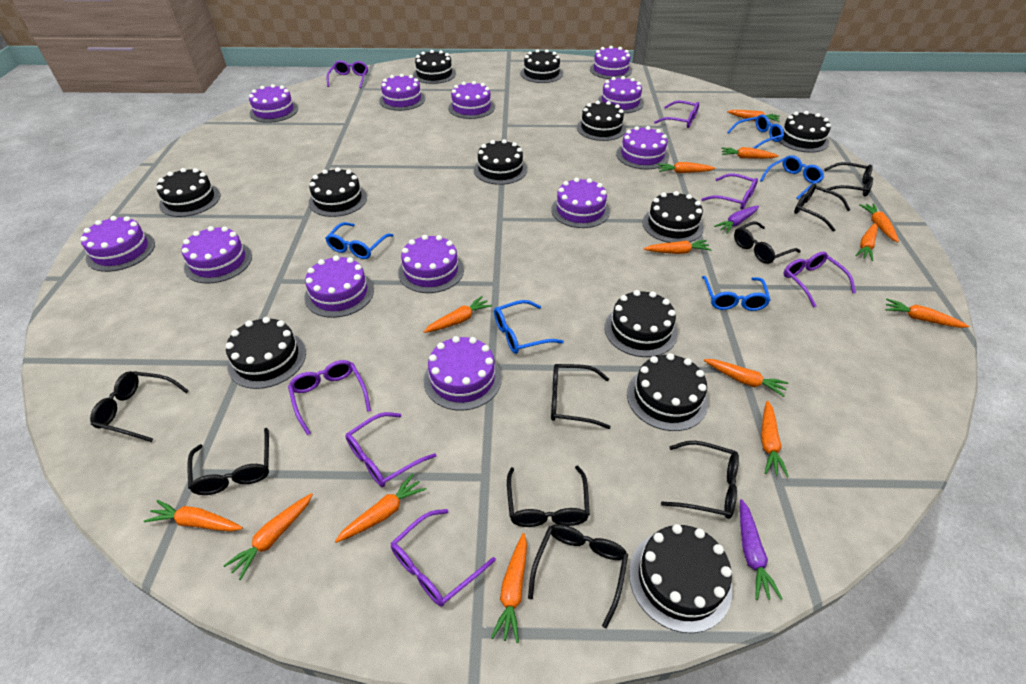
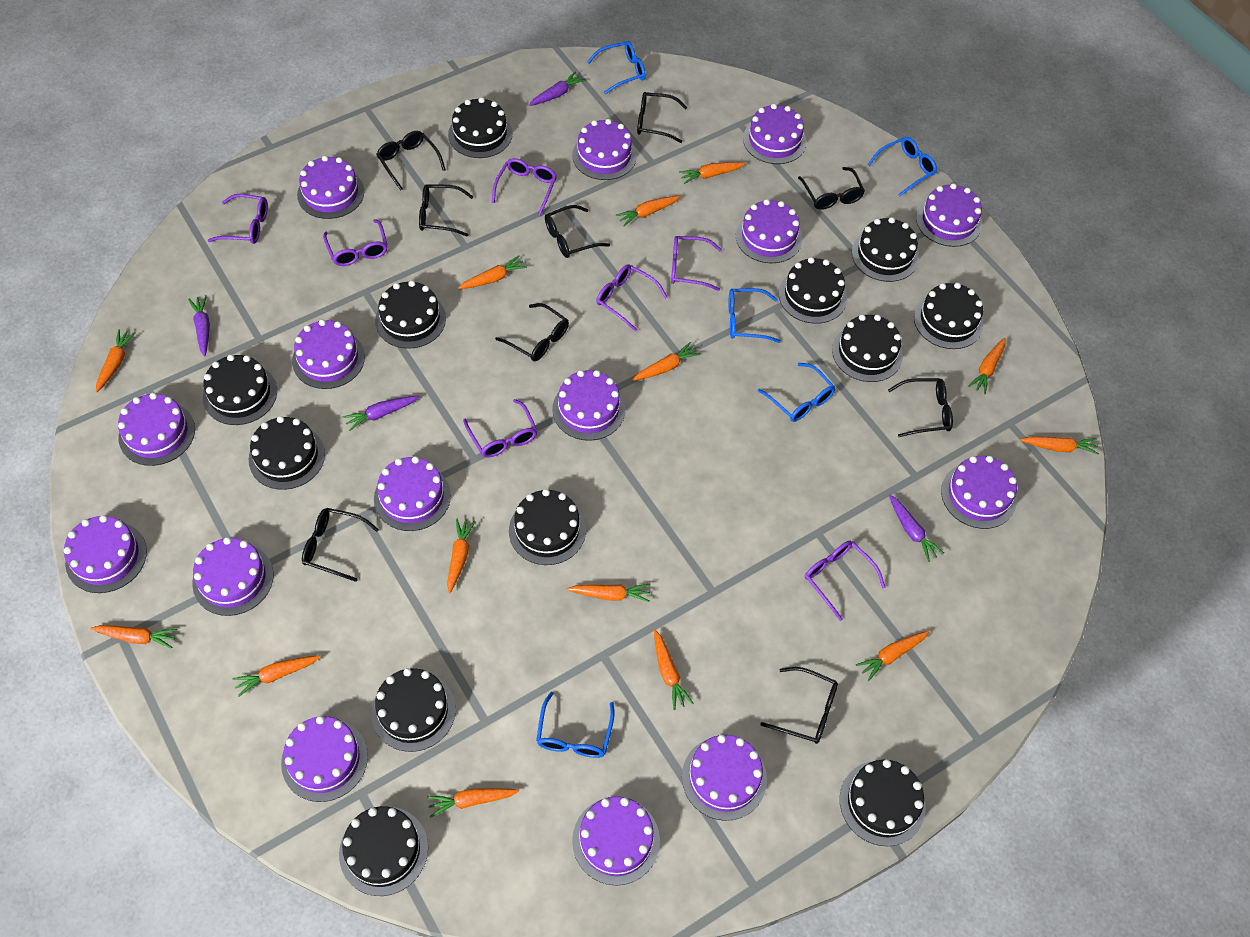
purple cake: 12 -> 15
purple carrot: 2 -> 4

